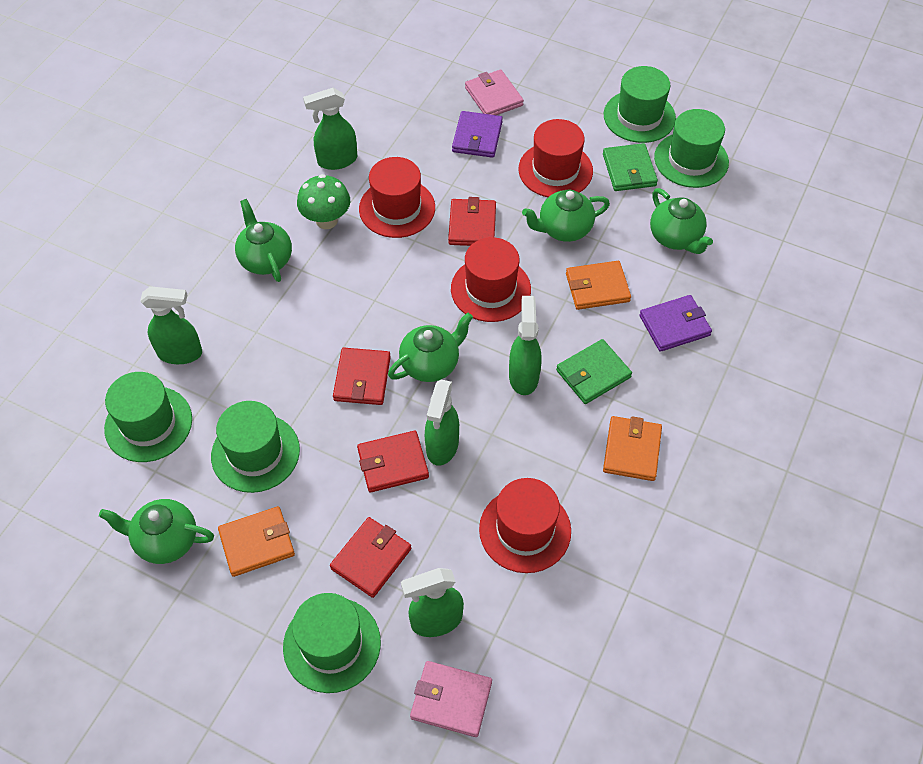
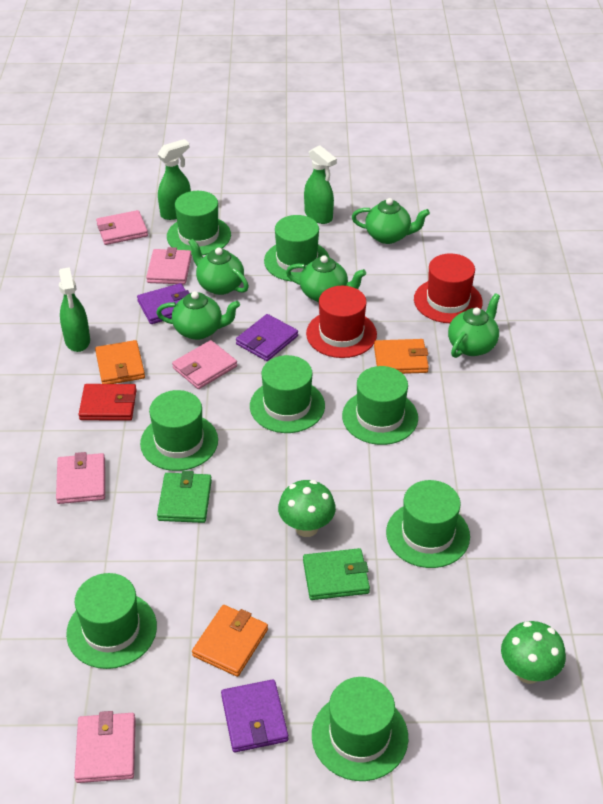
green hat: 5 -> 8
green mushroom: 1 -> 2
green spray bottle: 5 -> 3
pink wallet: 2 -> 5
purple wallet: 2 -> 3
red hat: 4 -> 2
red wallet: 4 -> 1

